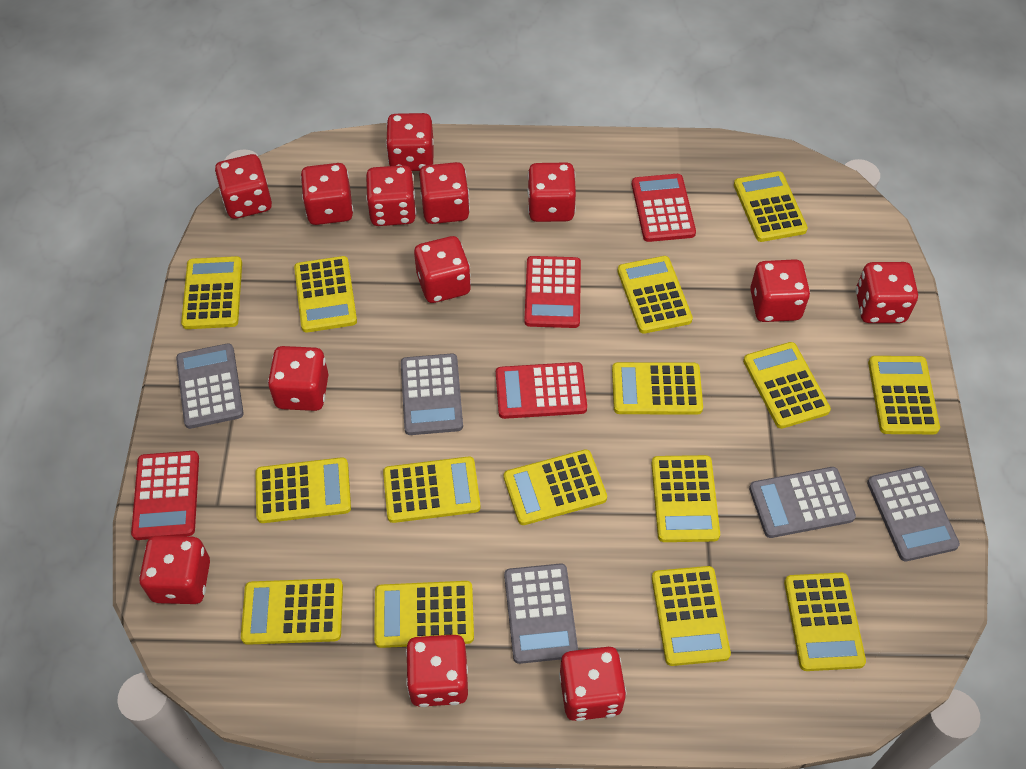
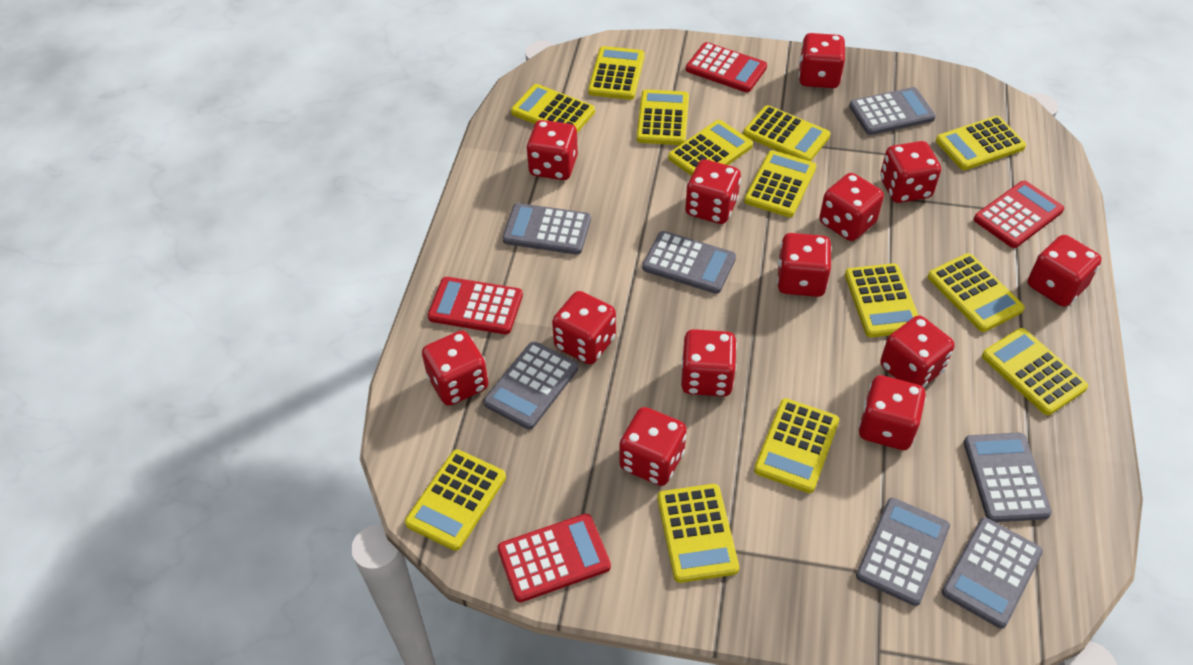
grey calculator: 5 -> 7
yellow calculator: 15 -> 13

